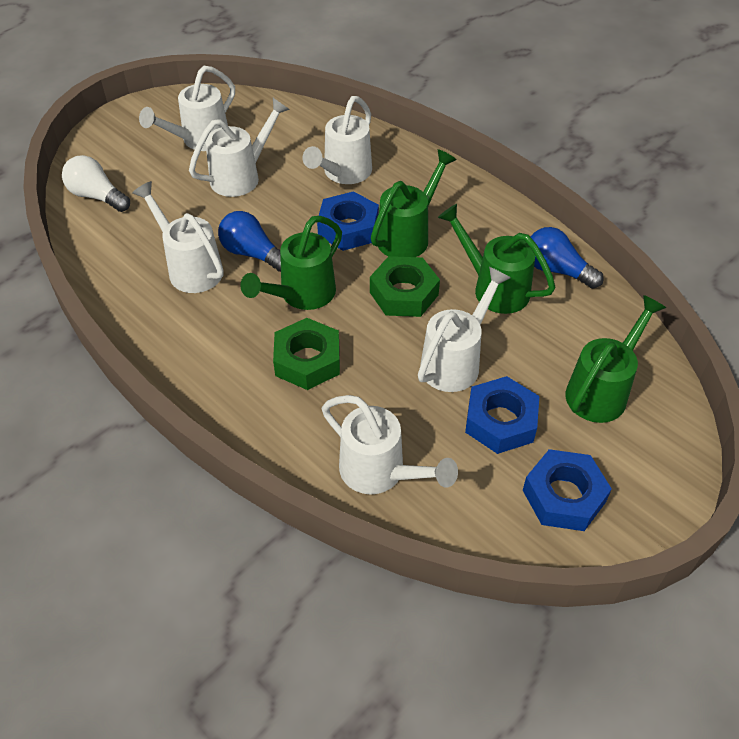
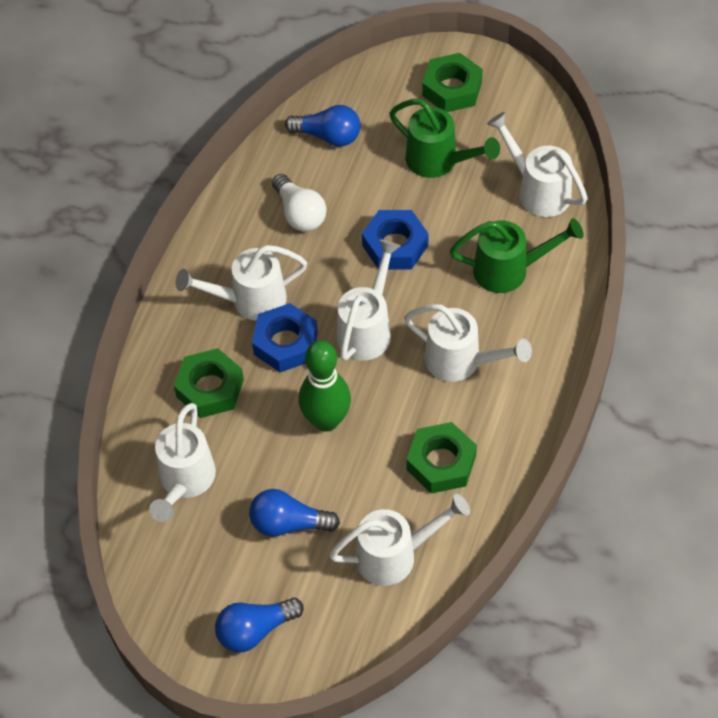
blue light bulb: 2 -> 3
blue nut: 3 -> 2
green bowling pin: 0 -> 1
green nut: 2 -> 3
green watering can: 4 -> 2

